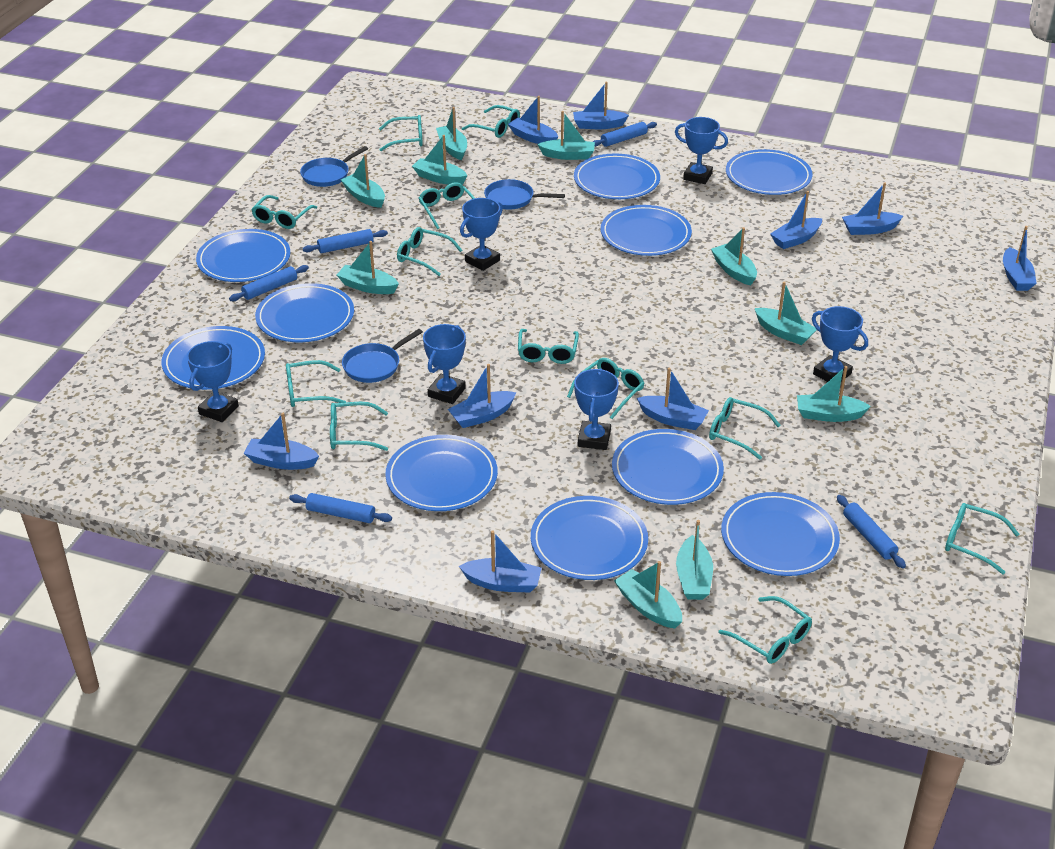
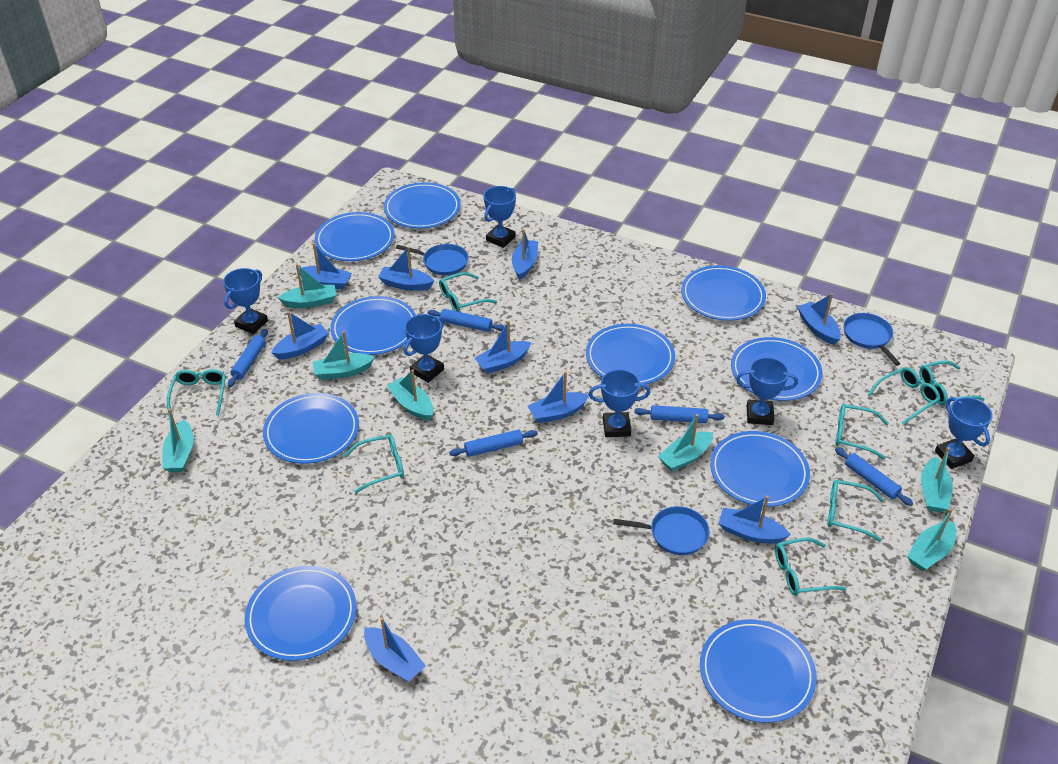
turquoise boat: 10 -> 7
turquoise glasses: 12 -> 8

